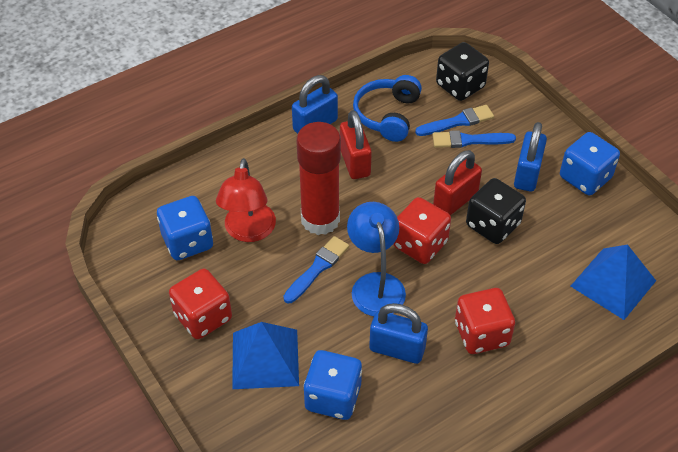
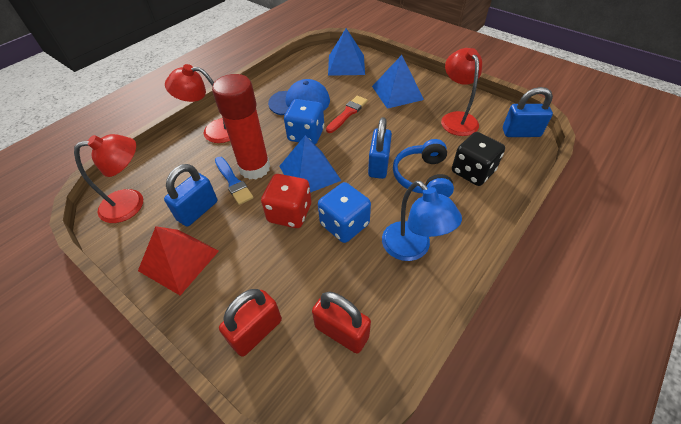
black dice: 2 -> 1
blue brush: 3 -> 1
blue cap: 0 -> 1
blue dice: 3 -> 2
blue pyramid: 2 -> 3
red brush: 0 -> 1
red dice: 3 -> 1
red lamp: 1 -> 3
red pyramid: 0 -> 1

